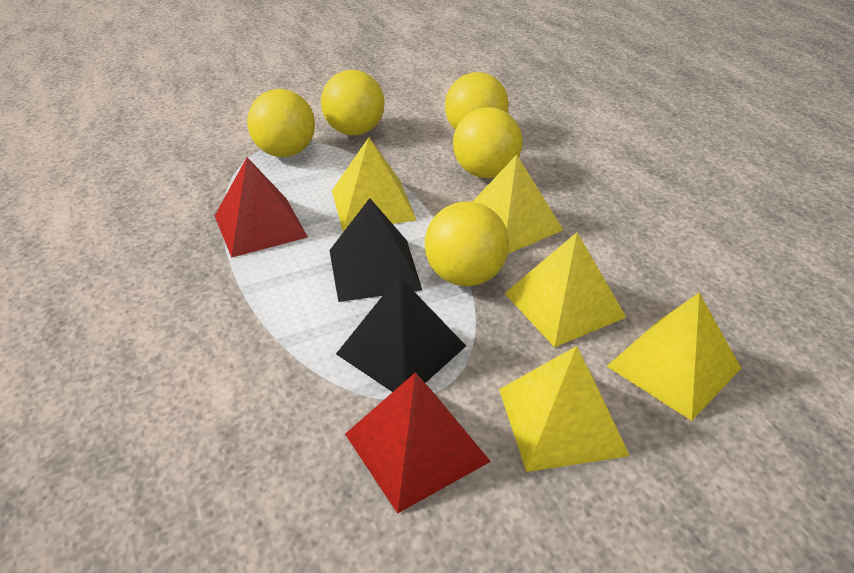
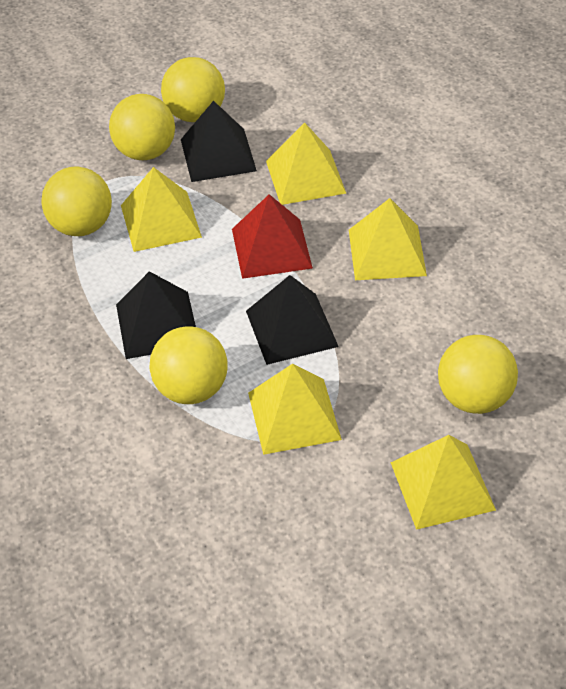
black pyramid: 2 -> 3
red pyramid: 2 -> 1

